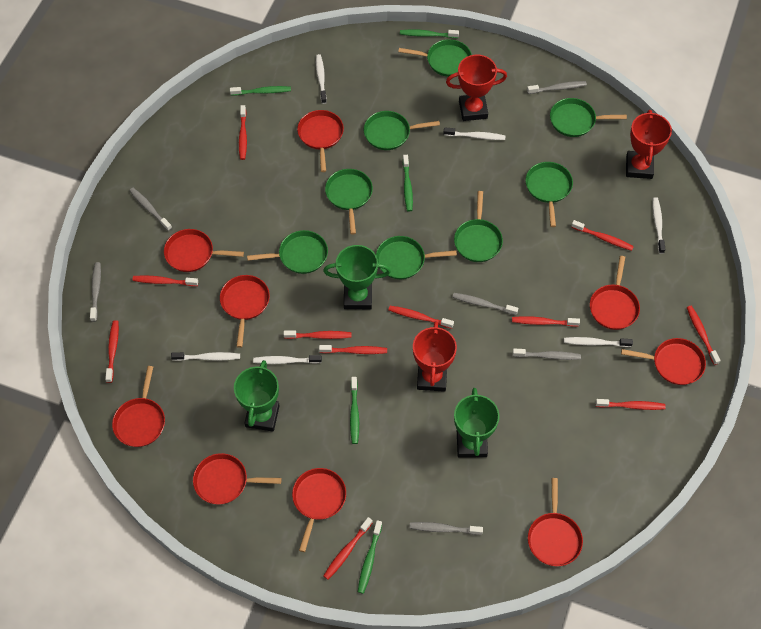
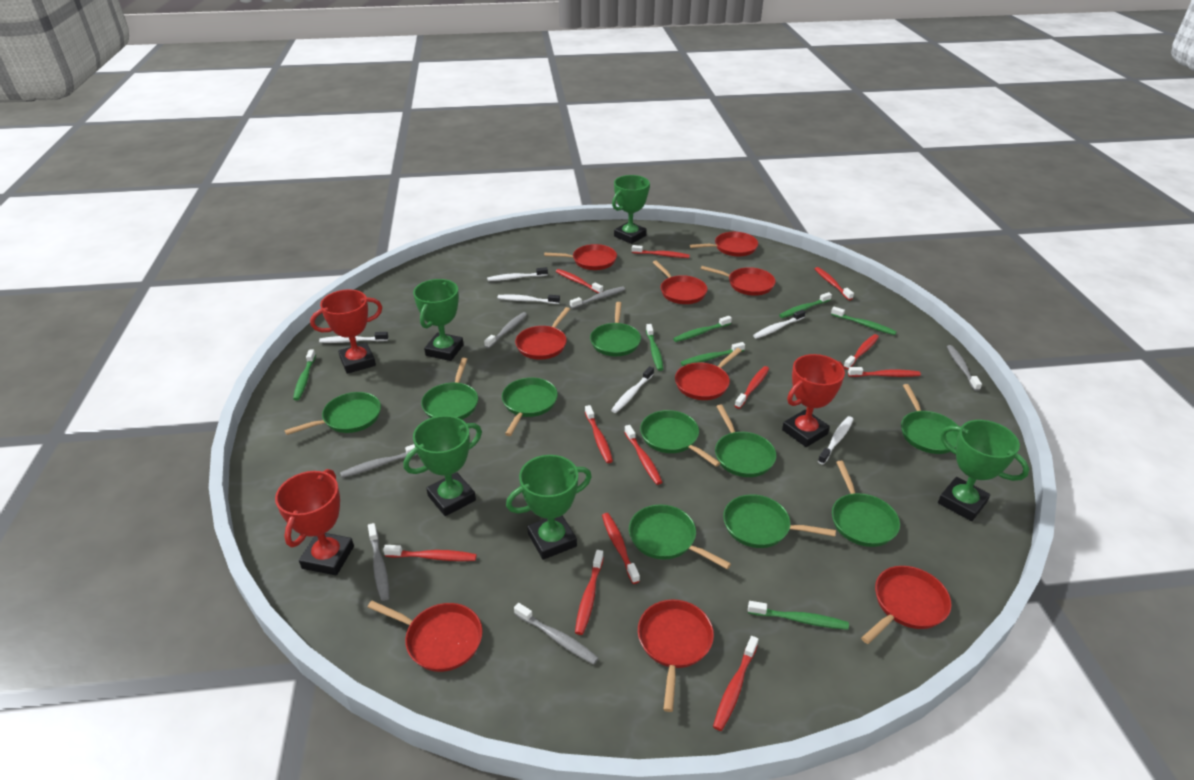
green pan: 8 -> 10
green toothbrush: 5 -> 7
green trophy: 3 -> 5
red toothbrush: 11 -> 12

